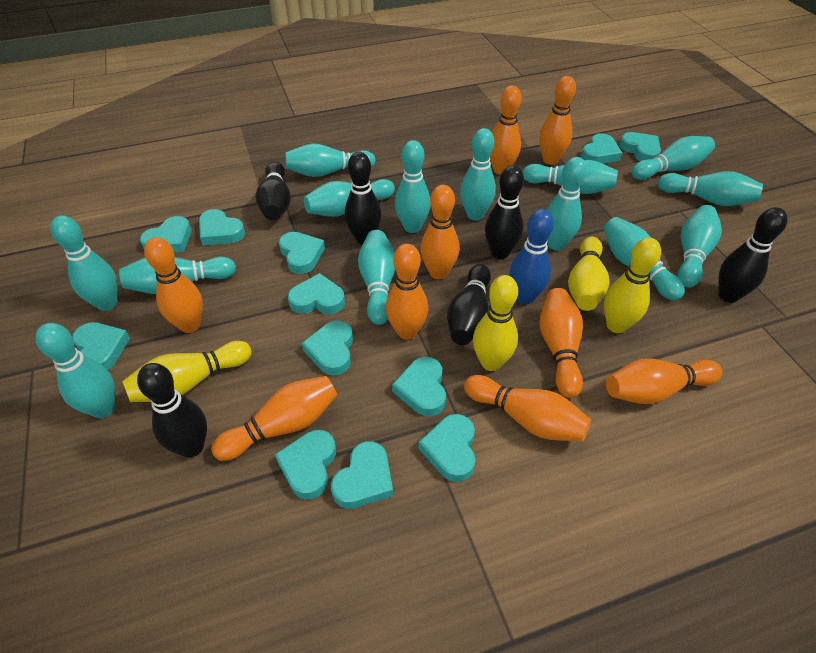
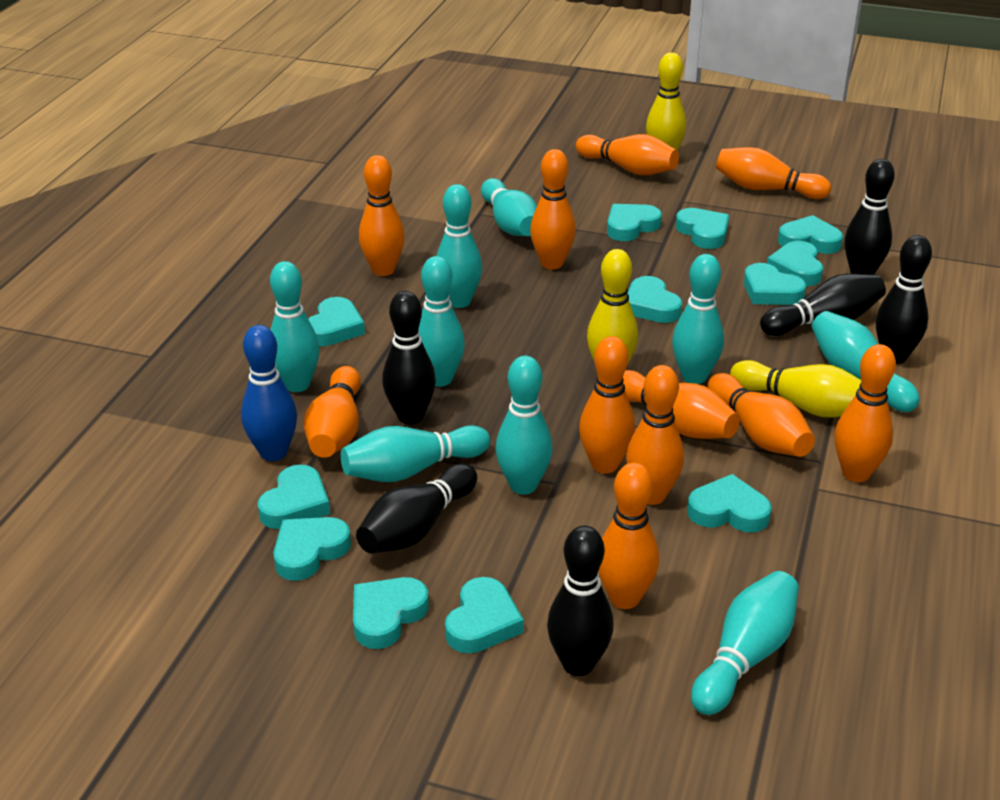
orange bowling pin: 9 -> 11
turquoise bowling pin: 14 -> 9
yellow bowling pin: 4 -> 3

